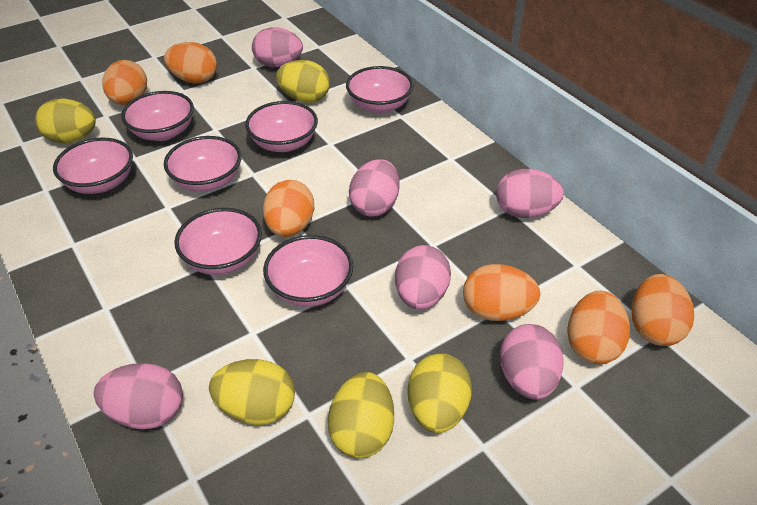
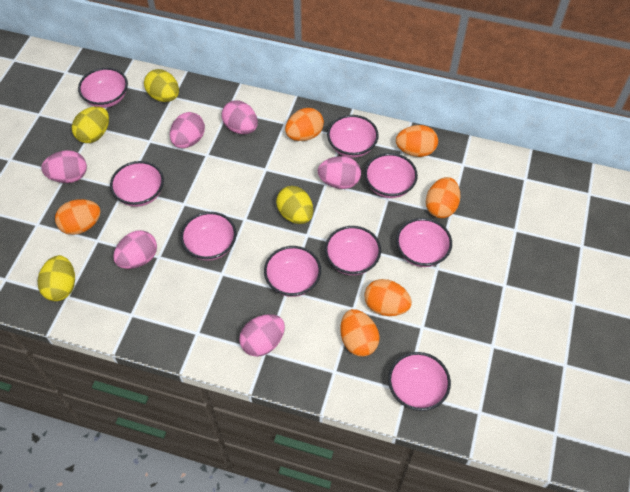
pink bowl: 7 -> 9
yellow egg: 5 -> 4

